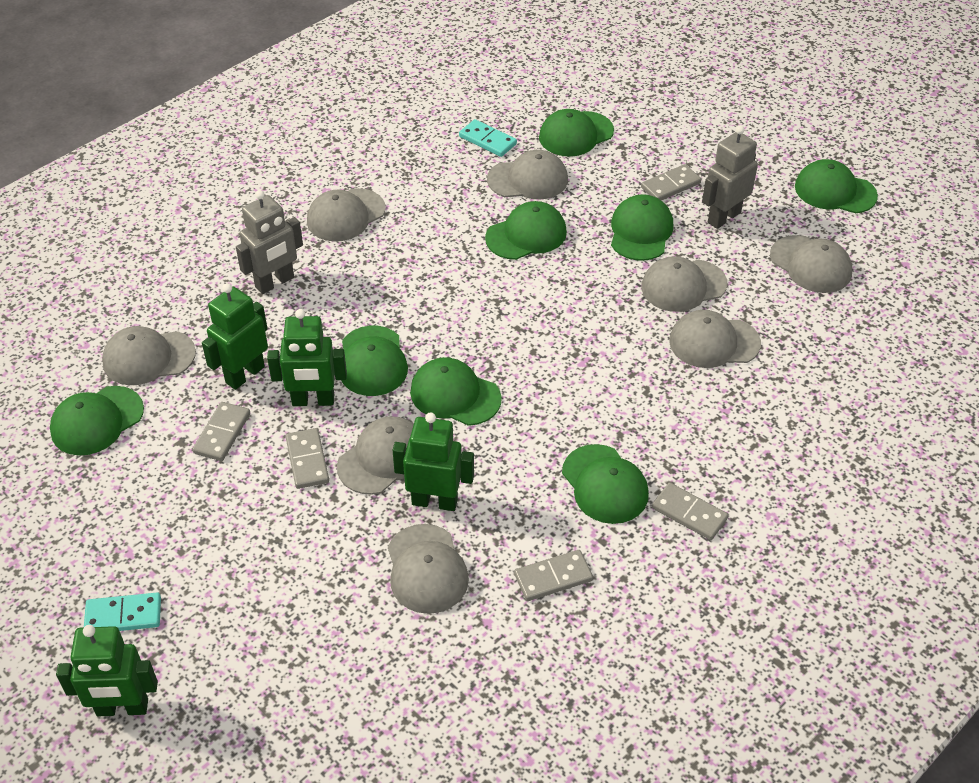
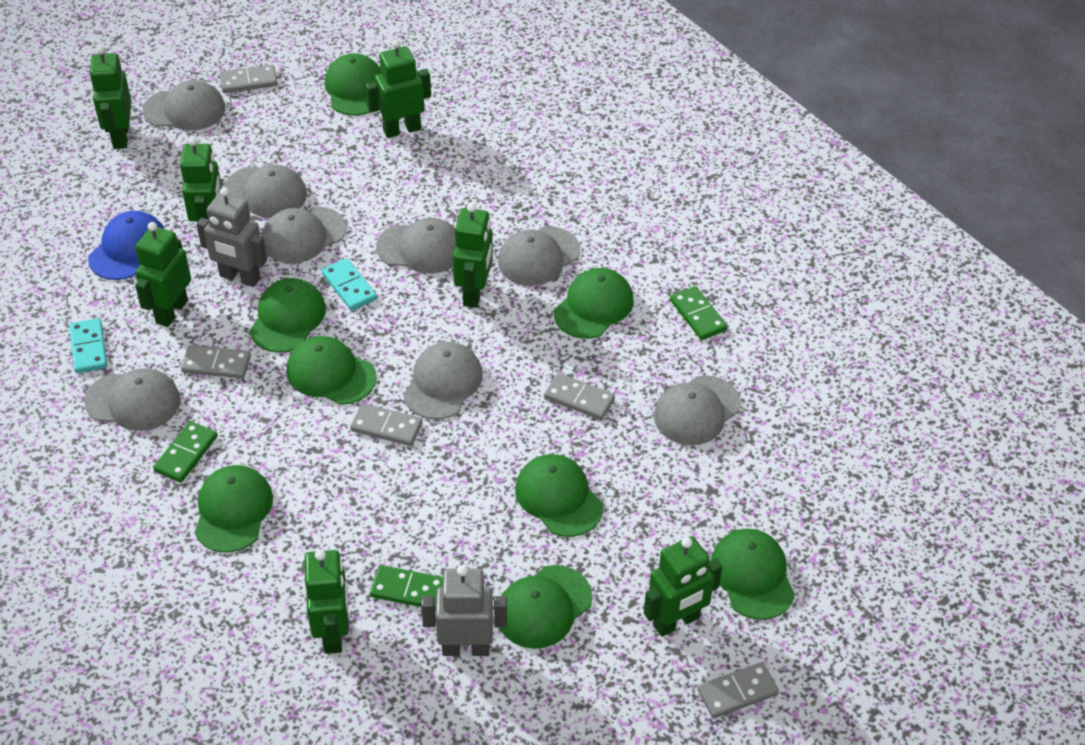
blue cap: 0 -> 1
green domino: 0 -> 3
green robot: 4 -> 7

